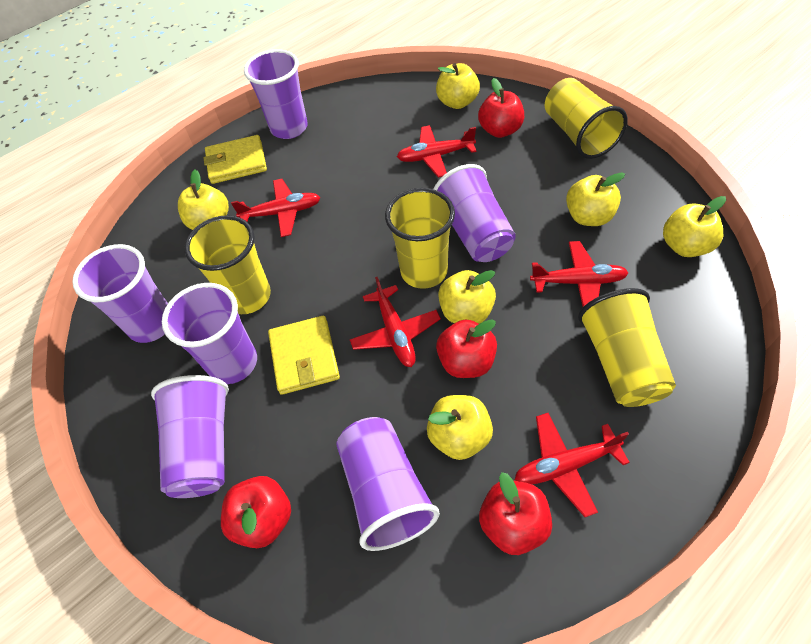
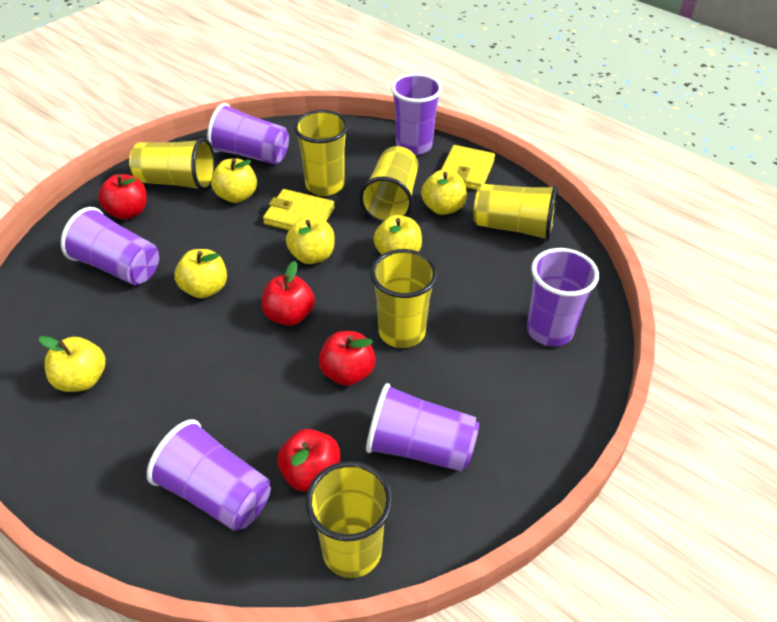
red plane: 5 -> 0
yellow cup: 4 -> 6

